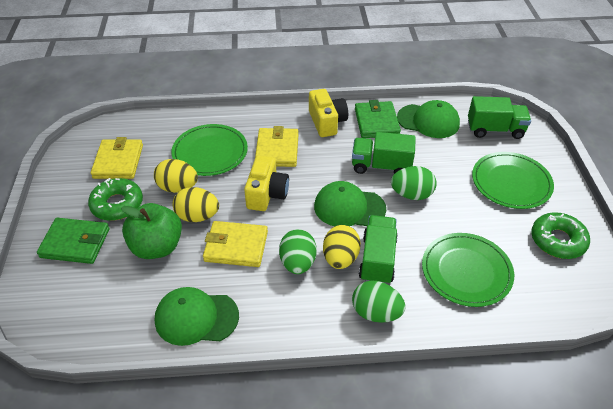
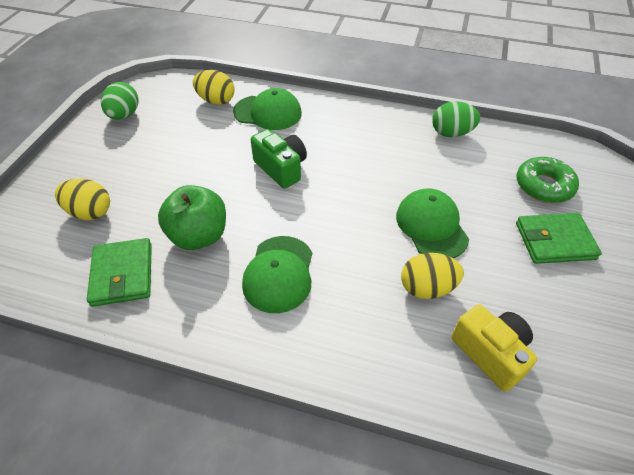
green camera: 0 -> 1
green donut: 2 -> 1
green egg: 3 -> 2
green plate: 3 -> 0
green truck: 3 -> 0
yellow camera: 2 -> 1
yellow wallet: 3 -> 0

